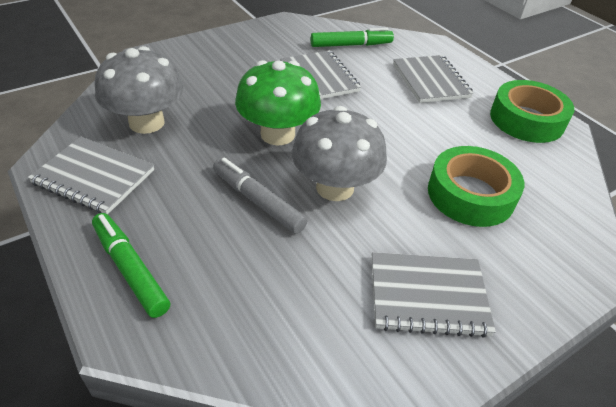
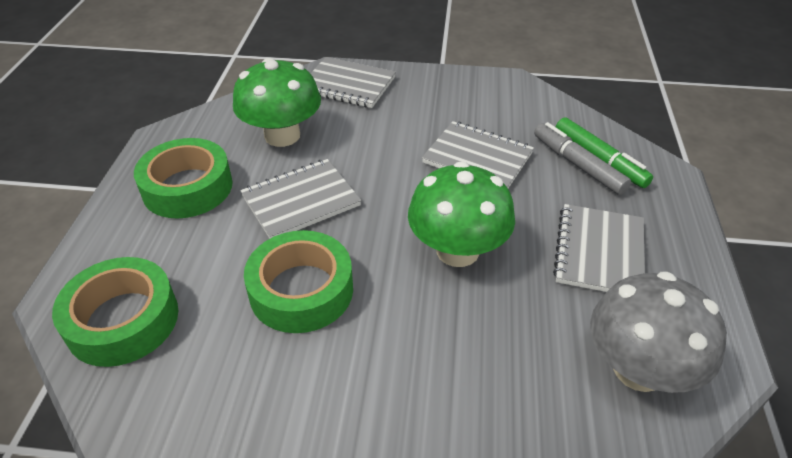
green marker: 2 -> 1
green mushroom: 1 -> 2
green tape: 2 -> 3
grey mushroom: 2 -> 1

